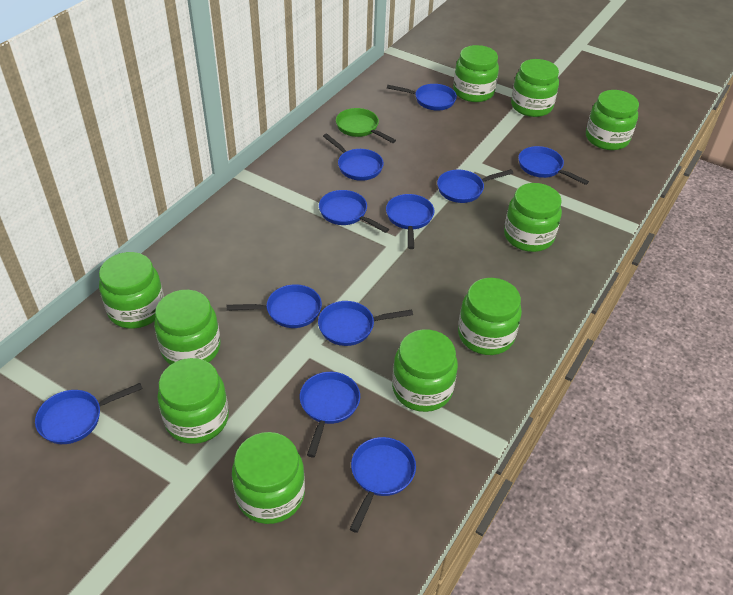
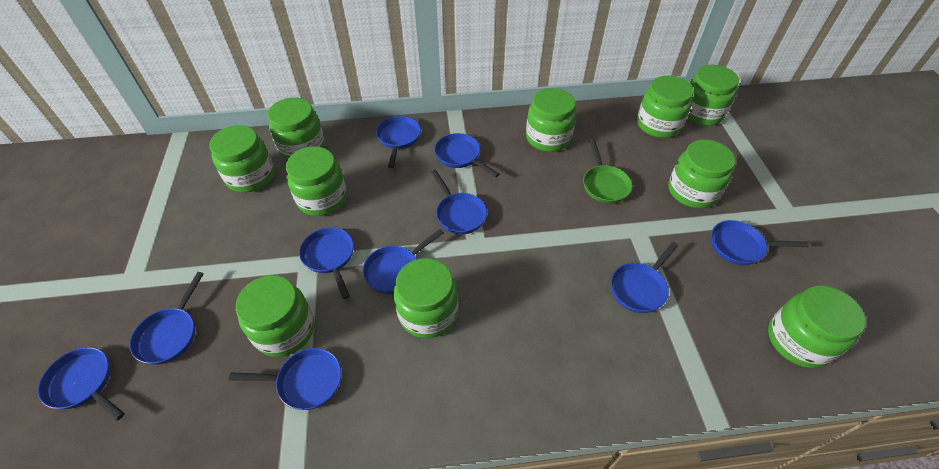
blue pan: 11 -> 10

